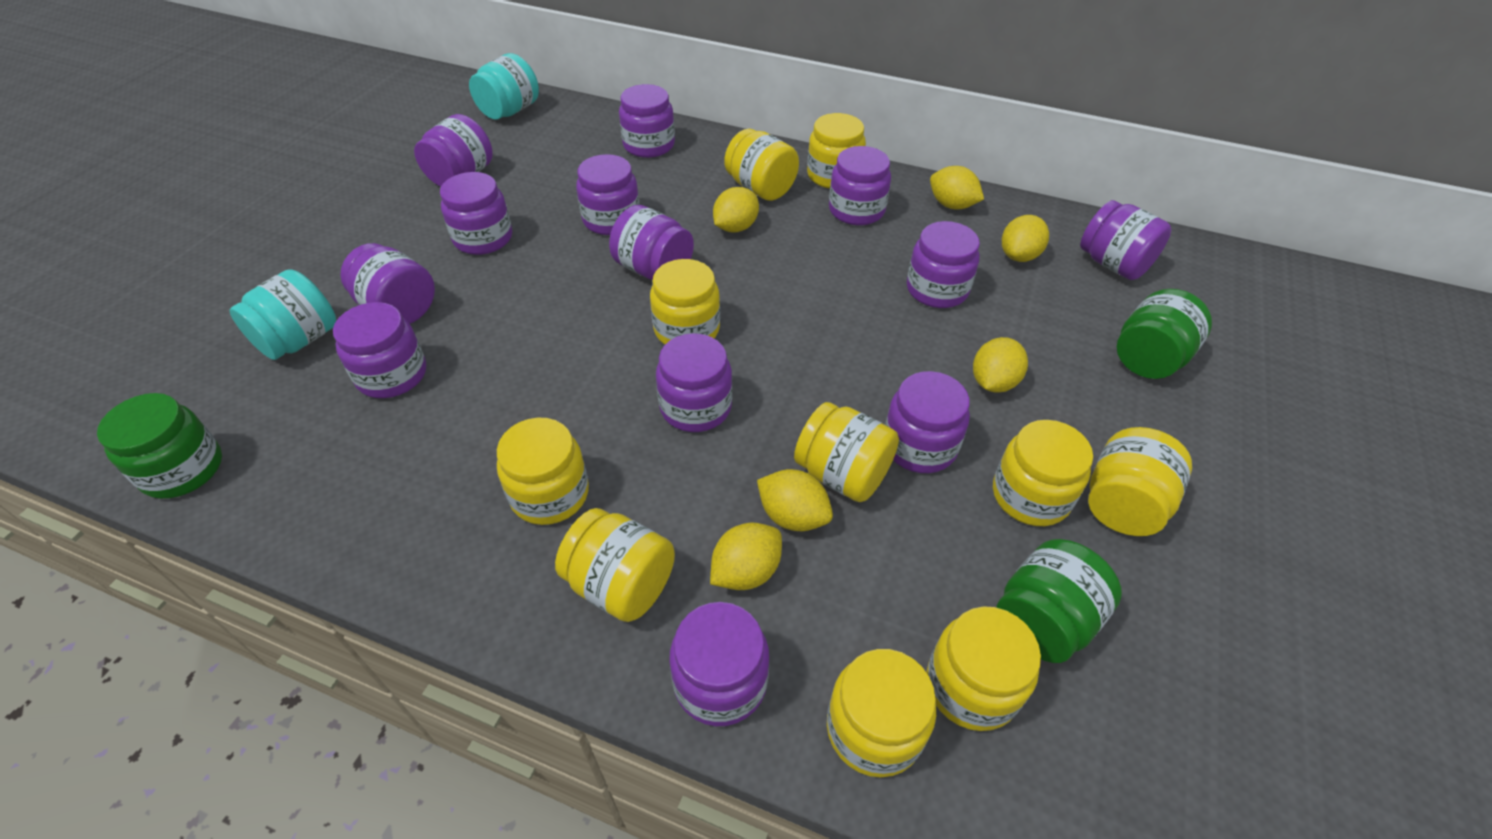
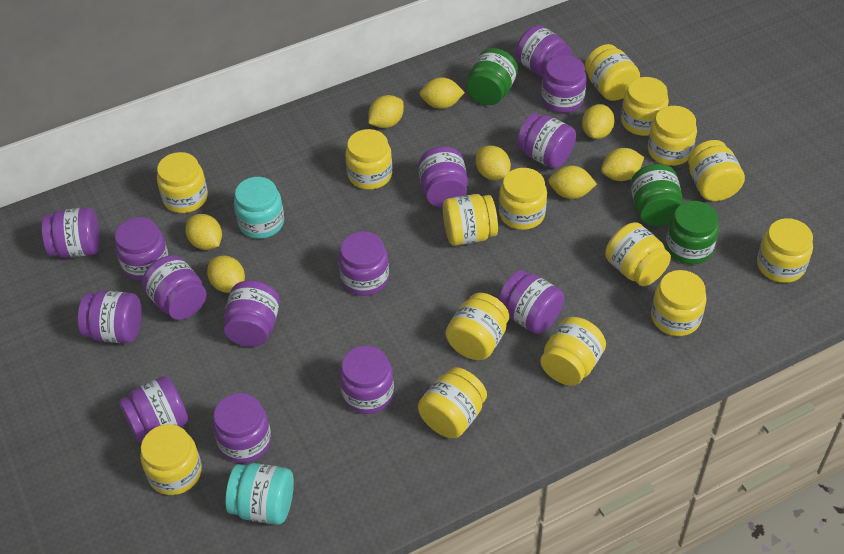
purple jar: 13 -> 14
yellow jar: 10 -> 15
yellow lemon: 6 -> 8

